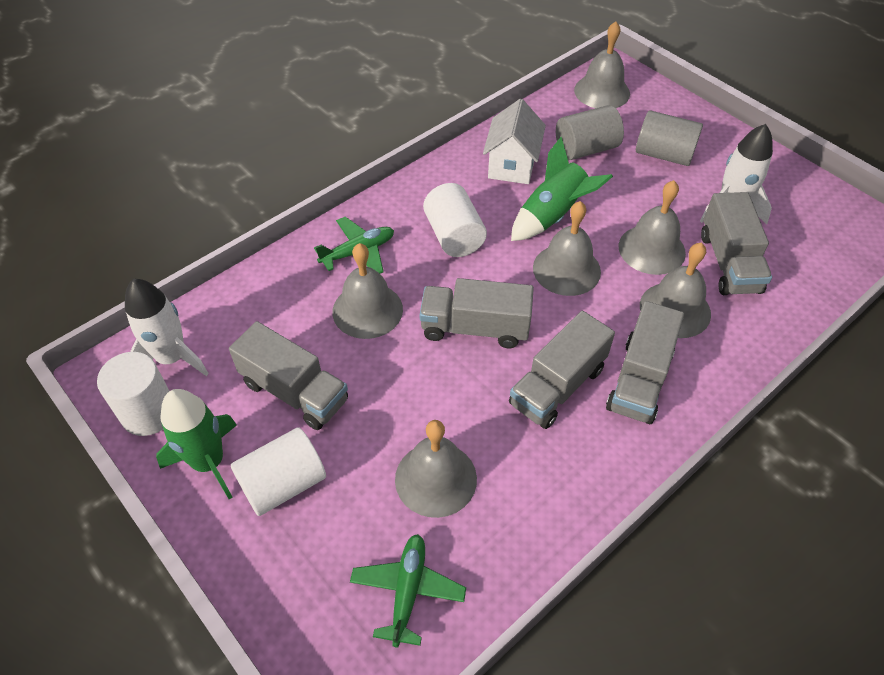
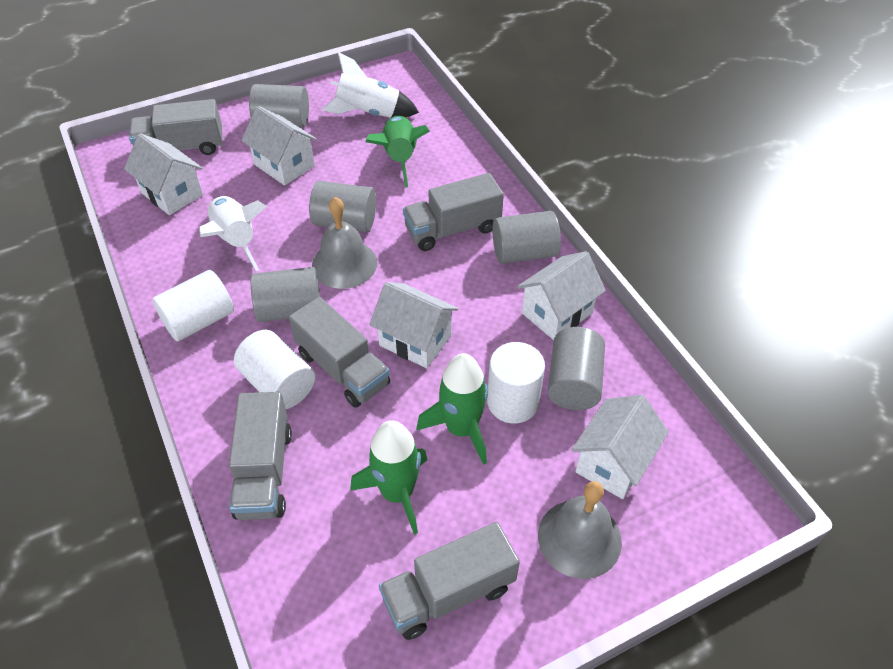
green plane: 2 -> 0
green rocket: 2 -> 3
grey bell: 6 -> 2
grey cylinder: 2 -> 5
white house: 1 -> 5

